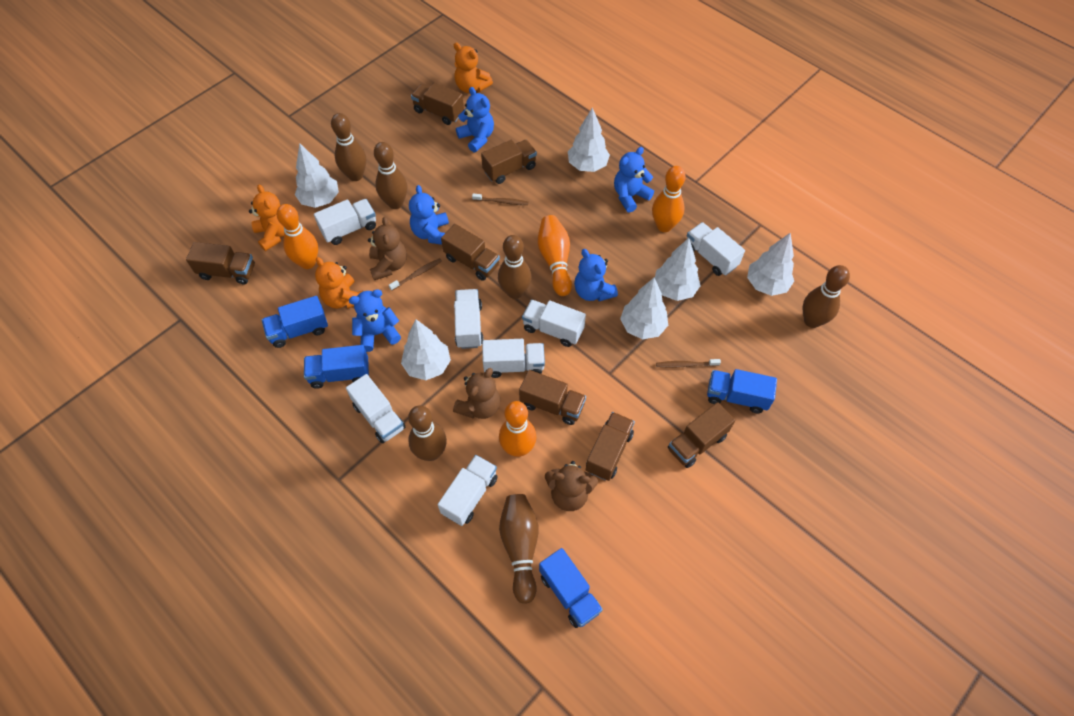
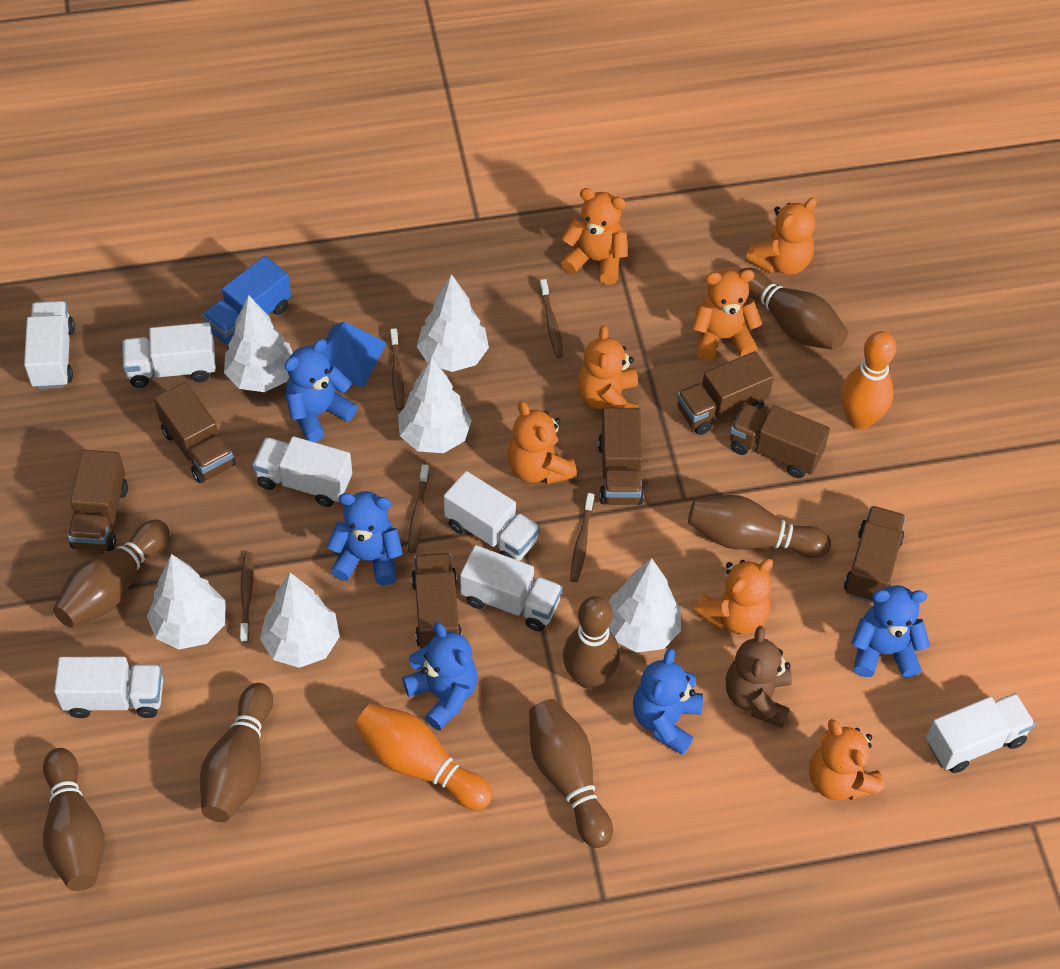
blue pyramid: 0 -> 1
blue truck: 4 -> 1
brown bowling pin: 6 -> 7
brown teddy bear: 3 -> 1
brown toothbrush: 3 -> 5
orange bowling pin: 4 -> 2
orange teddy bear: 3 -> 7

